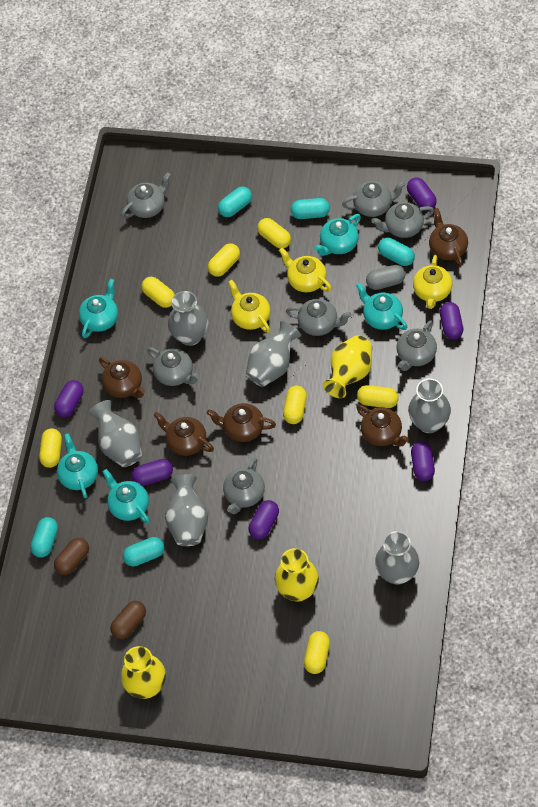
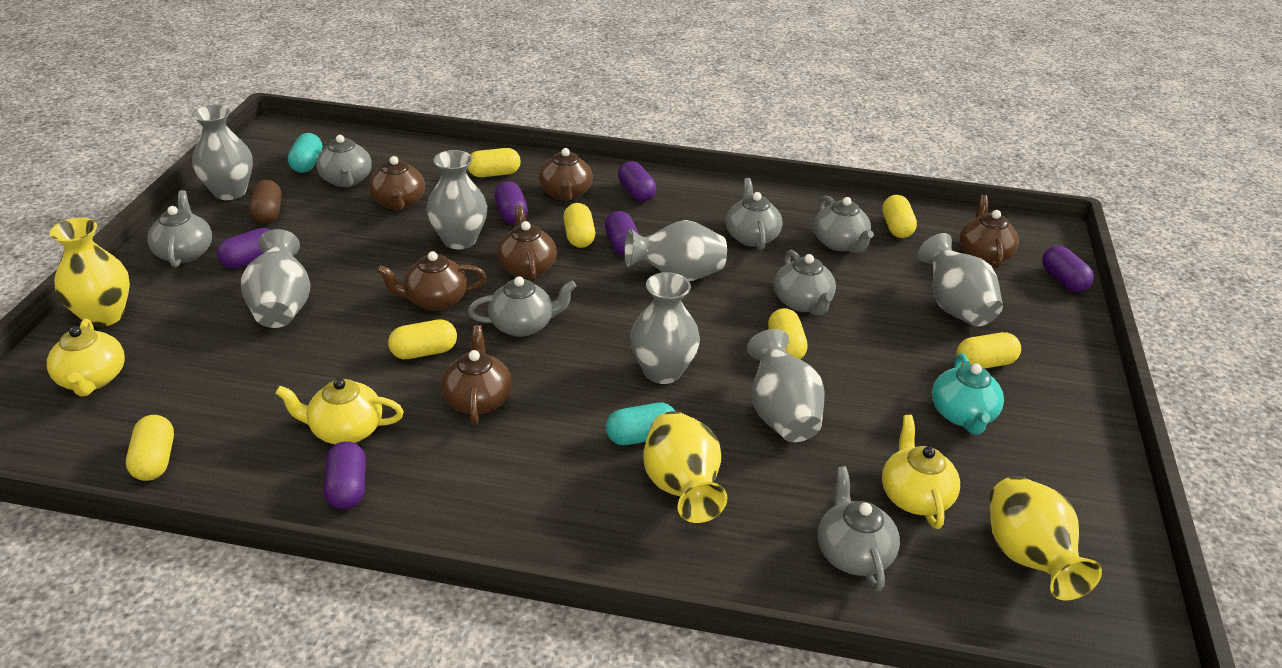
brown capsule: 2 -> 1
brown teapot: 5 -> 6
grey capsule: 1 -> 0
grey vase: 6 -> 7
turquoise capsule: 5 -> 2
turquoise teapot: 5 -> 1

